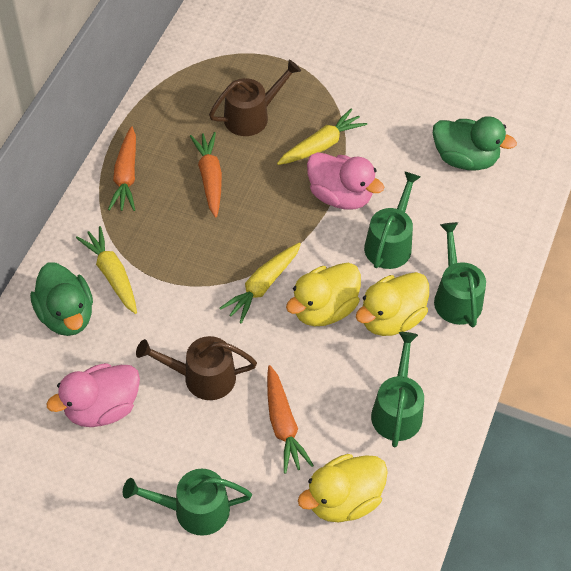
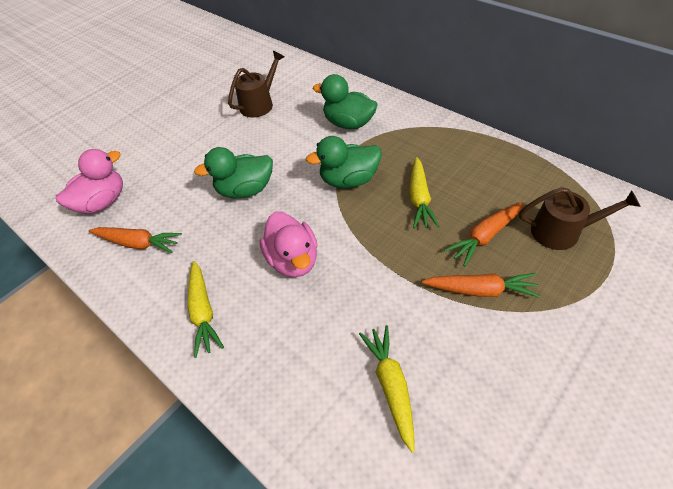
green duck: 2 -> 3
green watering can: 4 -> 0
yellow duck: 3 -> 0

